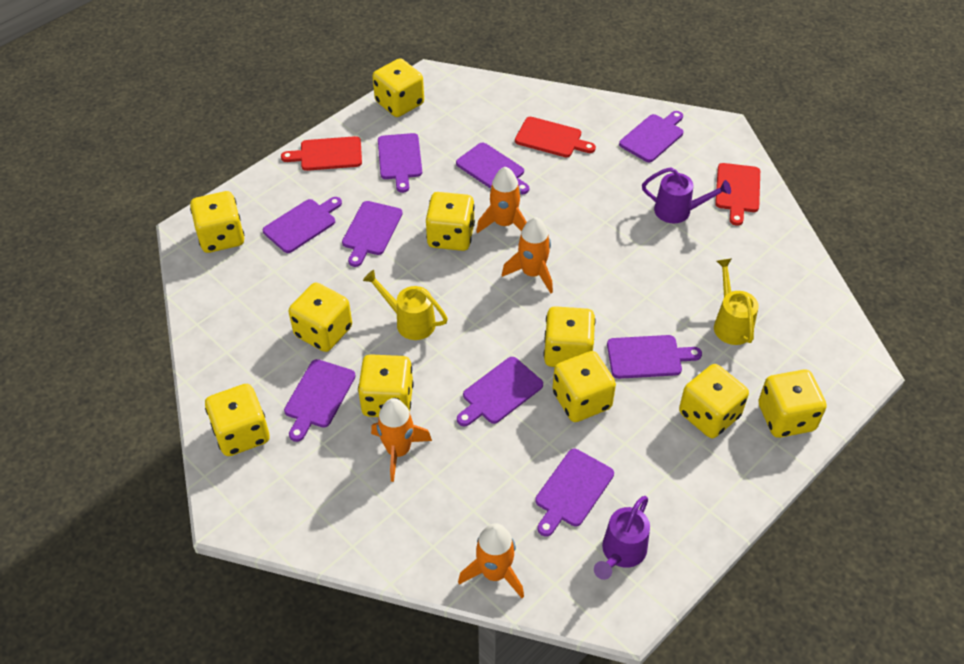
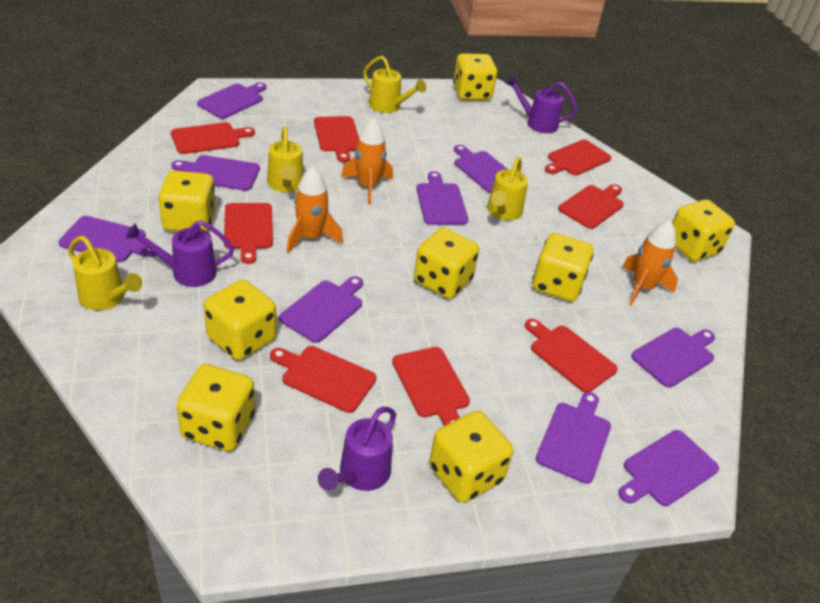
orange rocket: 4 -> 3
purple watering can: 2 -> 3
red cutting board: 3 -> 8
yellow dice: 10 -> 8
yellow watering can: 2 -> 4

